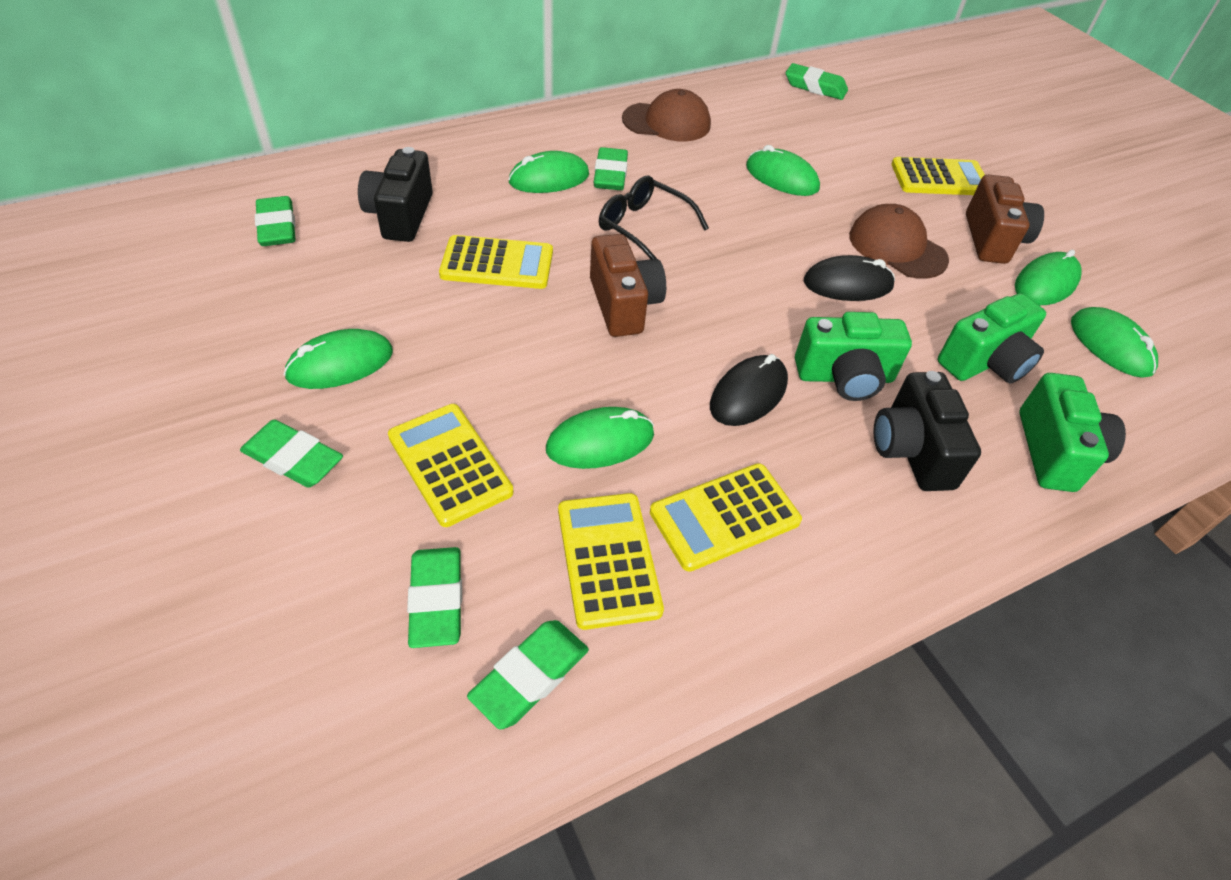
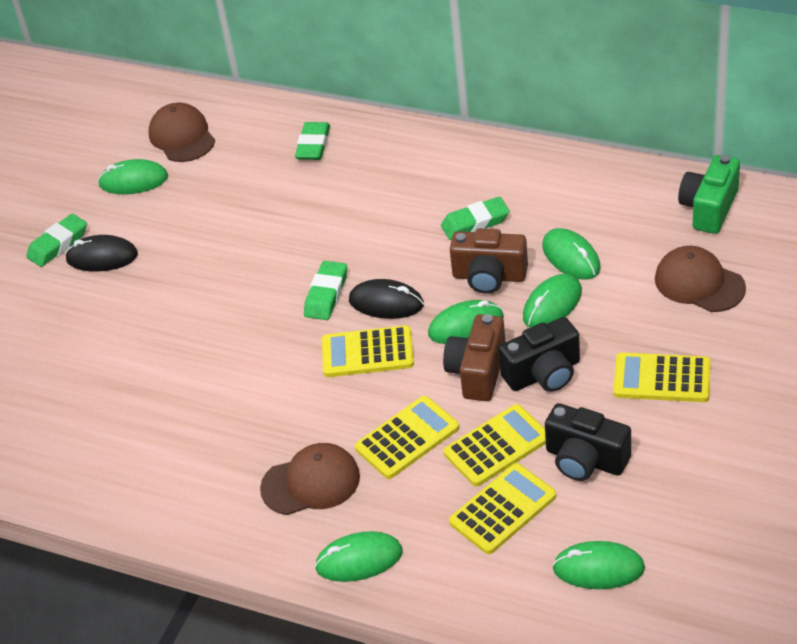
black glasses: 1 -> 0
brown cap: 2 -> 3
green camera: 3 -> 1
green eraser: 6 -> 4

